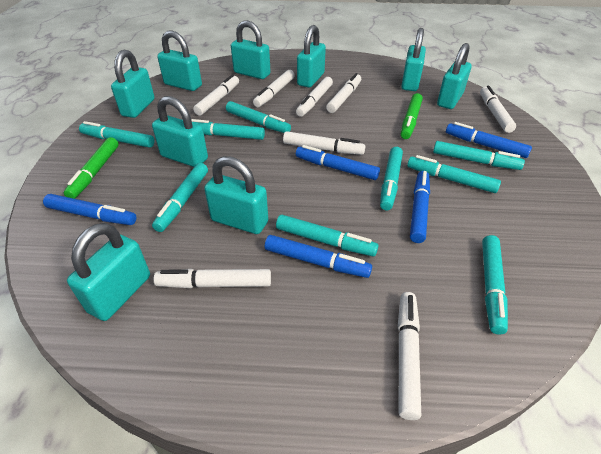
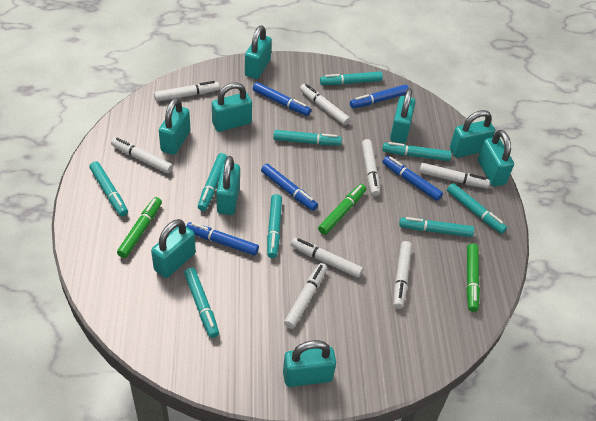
green marker: 2 -> 3

